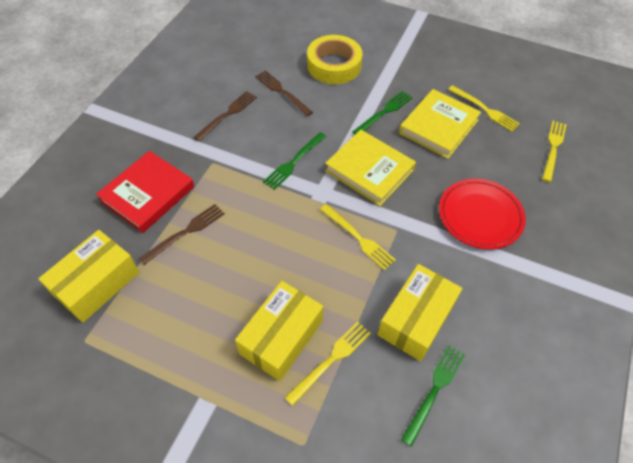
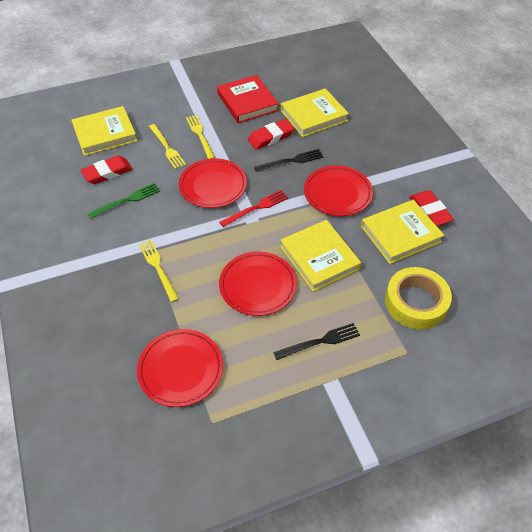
black fork: 0 -> 2
brown fork: 3 -> 0
green fork: 3 -> 1
red eraser: 0 -> 3
red fork: 0 -> 1
red plate: 1 -> 4
yellow book: 2 -> 4
yellow box: 3 -> 0
yellow fork: 4 -> 3

